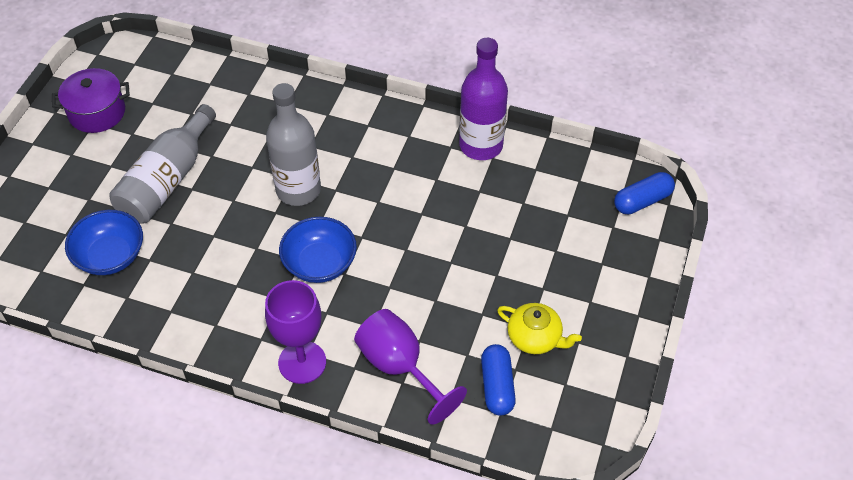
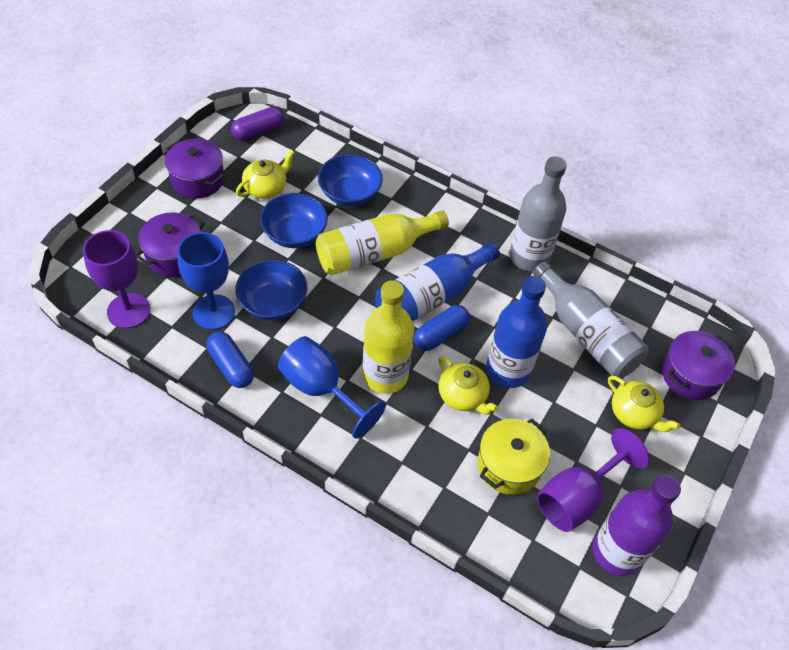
blue bottle: 0 -> 2
blue bowl: 2 -> 3
blue goblet: 0 -> 2
purple capsule: 0 -> 1
purple pot: 1 -> 3
yellow bottle: 0 -> 2
yellow pot: 0 -> 1
yellow teapot: 1 -> 3

